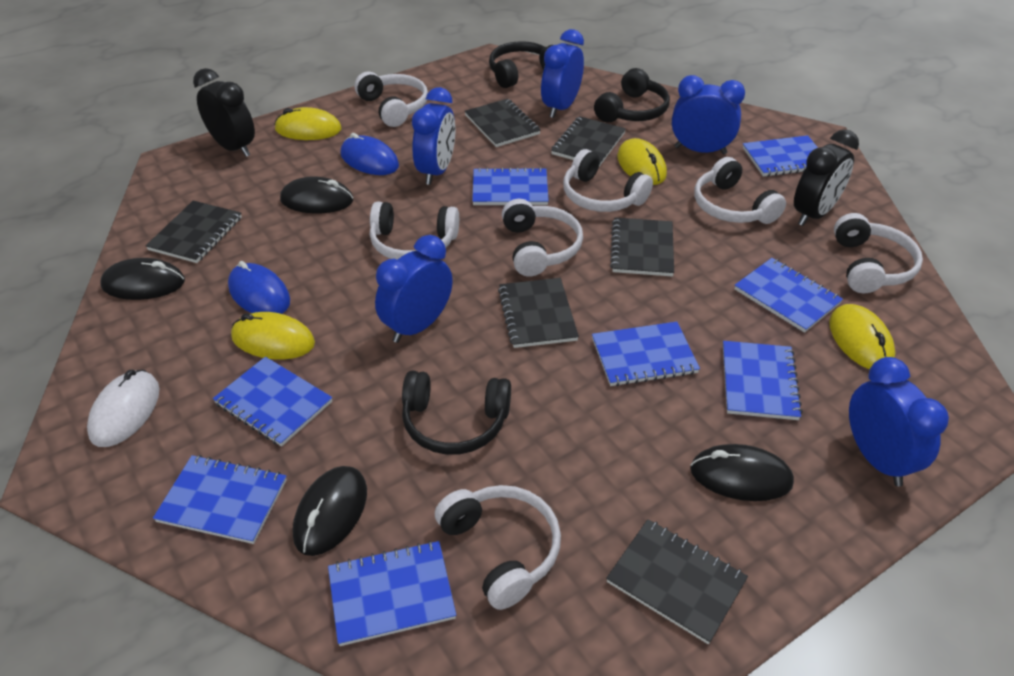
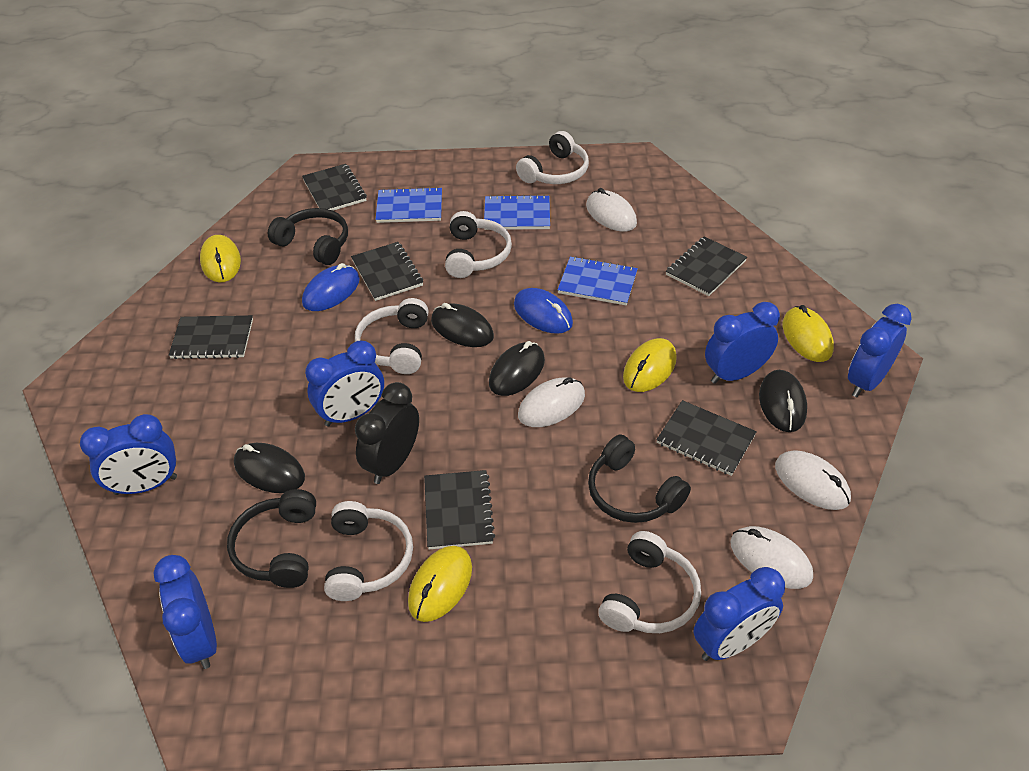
black clock: 2 -> 1
blue clock: 5 -> 6
blue notebook: 8 -> 3
white headphones: 7 -> 5
white mouse: 1 -> 4

